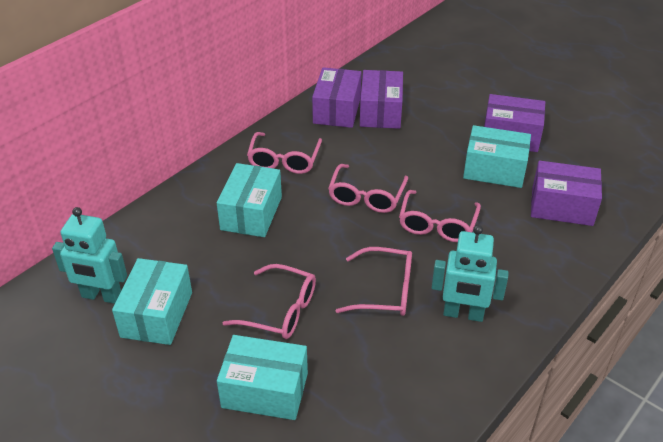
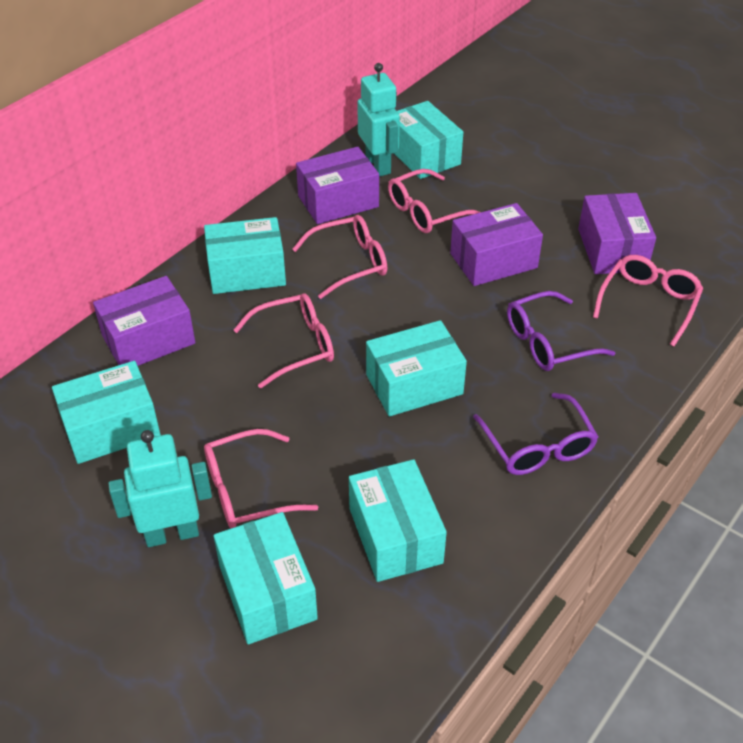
purple glasses: 0 -> 2
turquoise box: 4 -> 6

